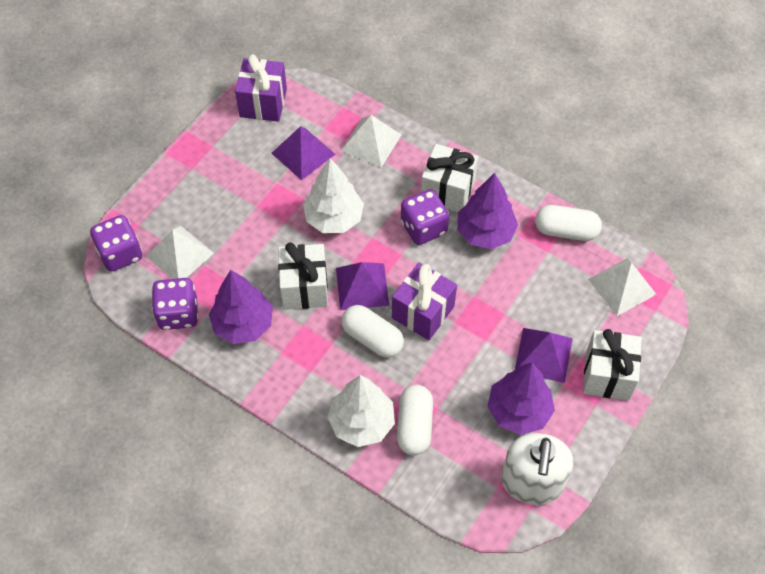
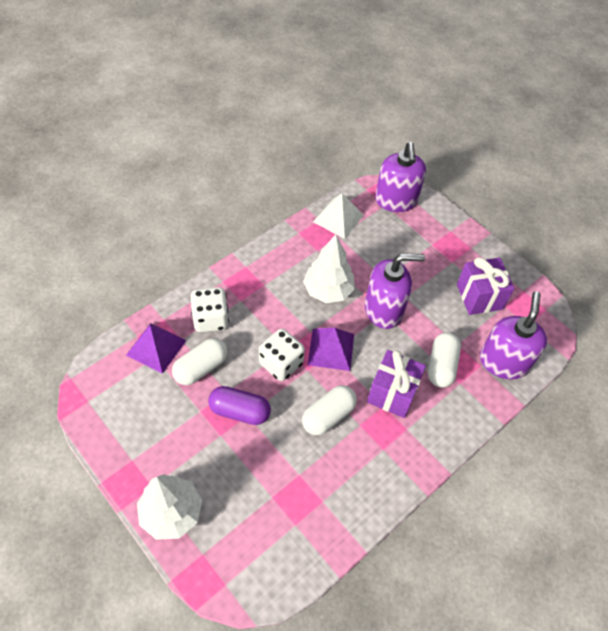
purple capsule: 0 -> 1
purple dice: 3 -> 0
purple pyramid: 3 -> 2
purple soap dispenser: 0 -> 3
purple tree: 3 -> 0
white dice: 0 -> 2
white gift: 3 -> 0
white pyramid: 3 -> 1
white soap dispenser: 1 -> 0

